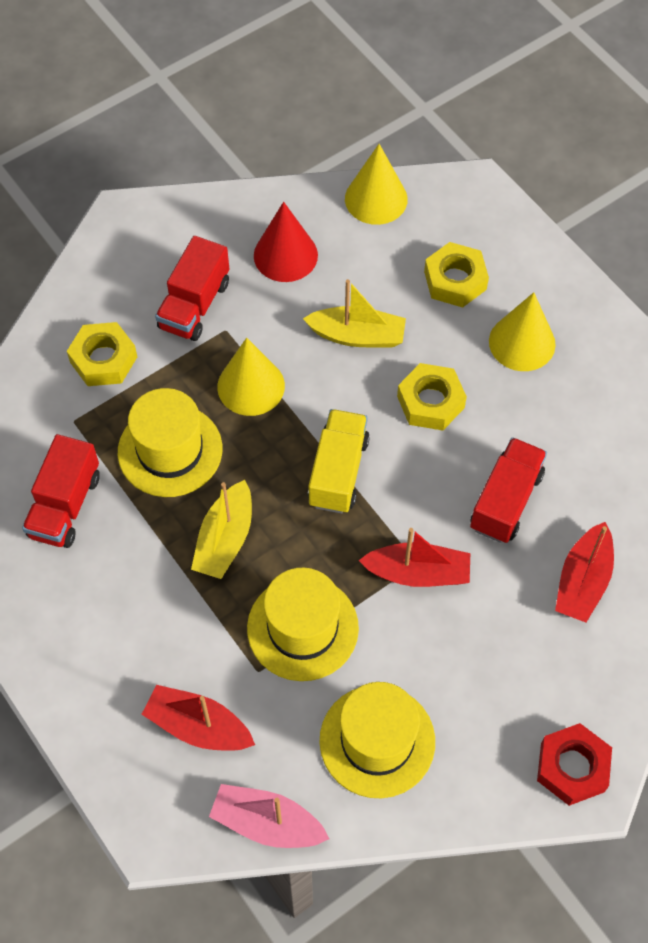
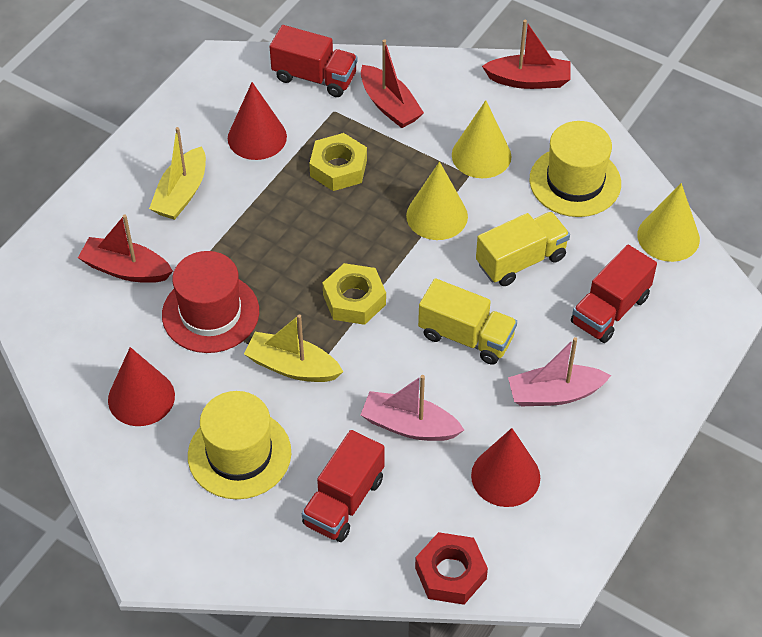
pink boat: 1 -> 2
red cone: 1 -> 3
red hat: 0 -> 1
yellow hat: 3 -> 2
yellow nut: 3 -> 2
yellow truck: 1 -> 2

